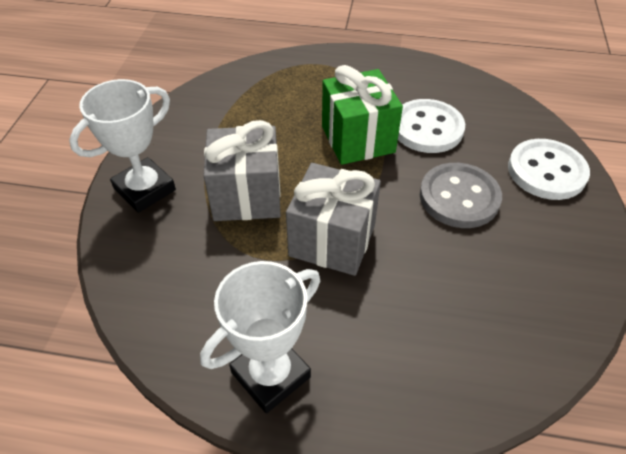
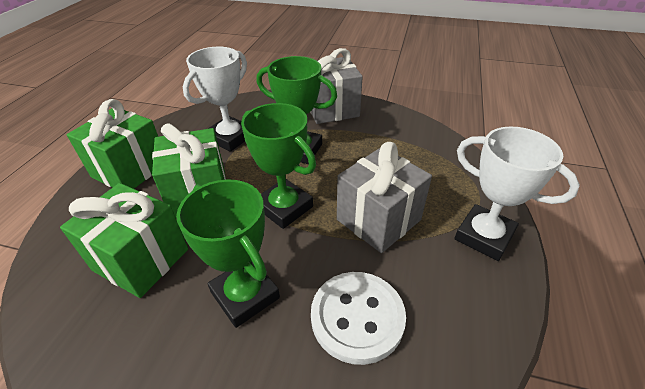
green gift: 1 -> 3
green trophy: 0 -> 3
grey button: 1 -> 0
white button: 2 -> 1

